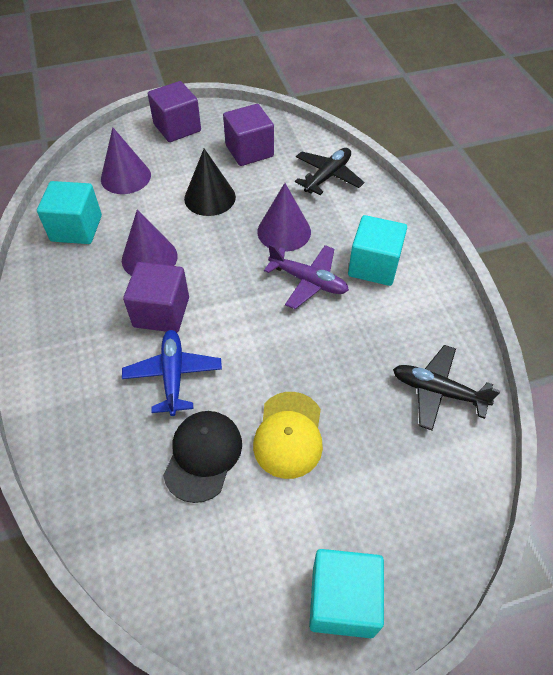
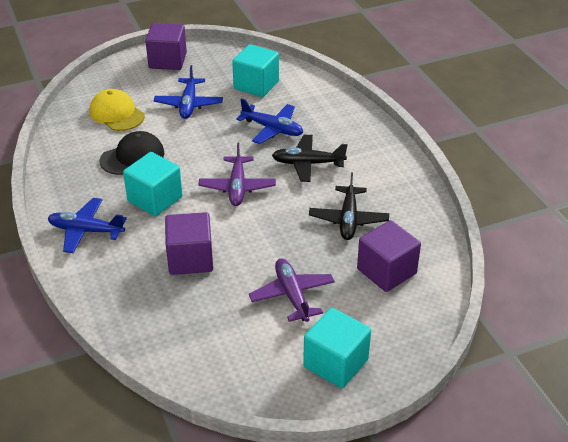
black cone: 1 -> 0
blue plane: 1 -> 3
purple cone: 3 -> 0
purple plane: 1 -> 2

